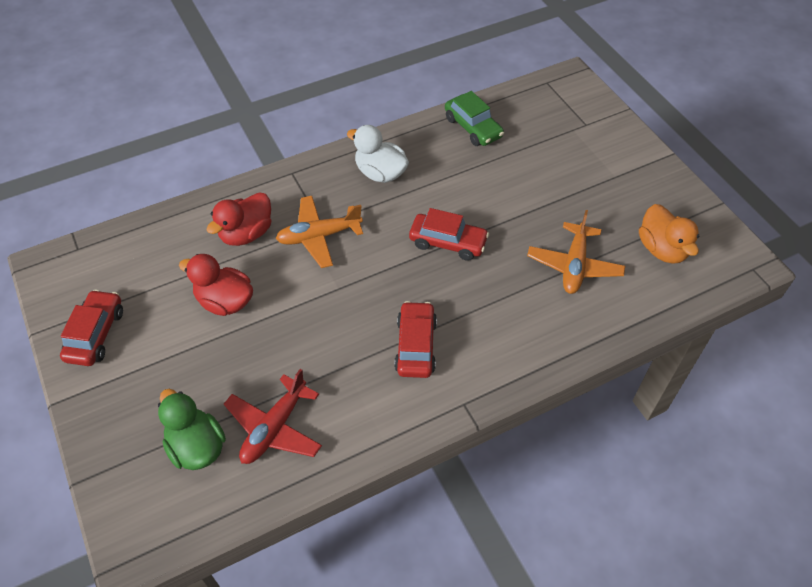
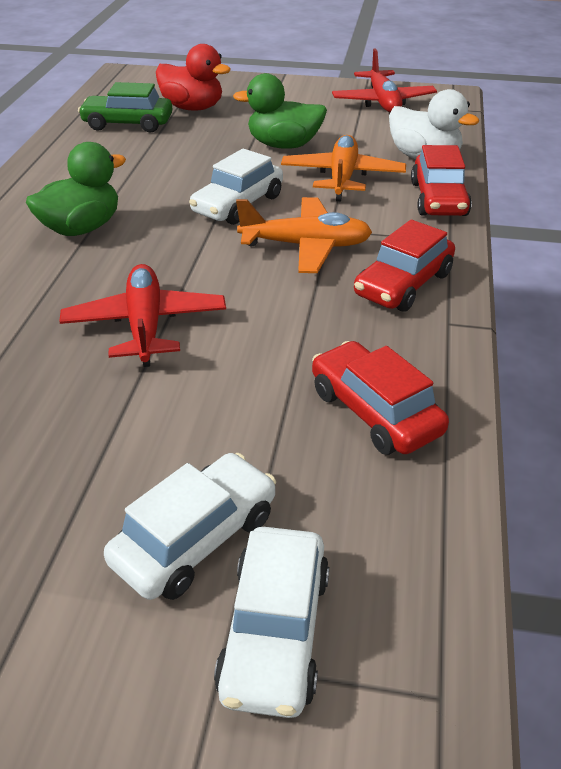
green duck: 1 -> 2
orange duck: 1 -> 0
red duck: 2 -> 1
red plane: 1 -> 2
white car: 0 -> 3

